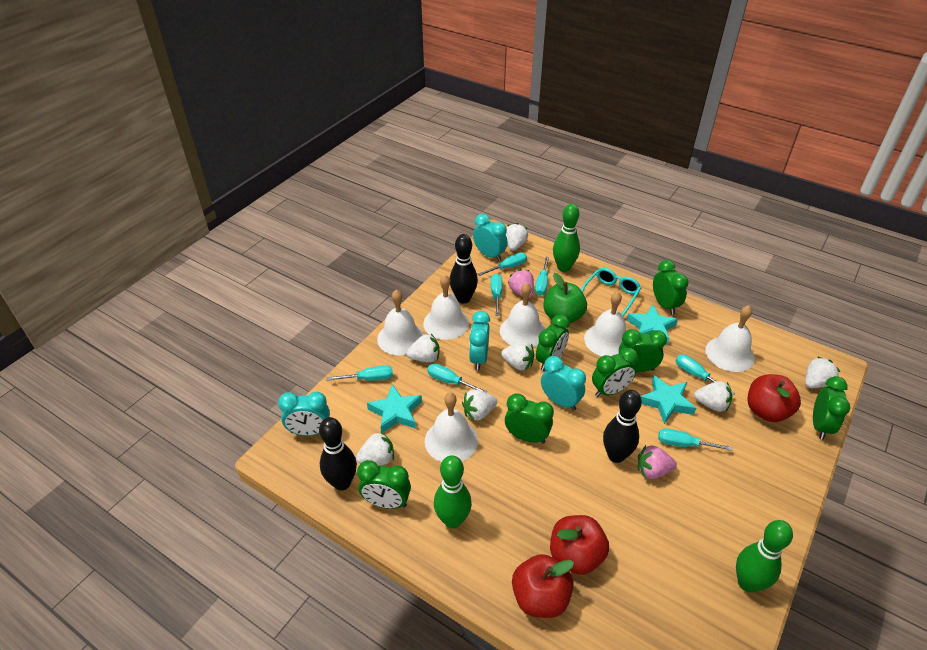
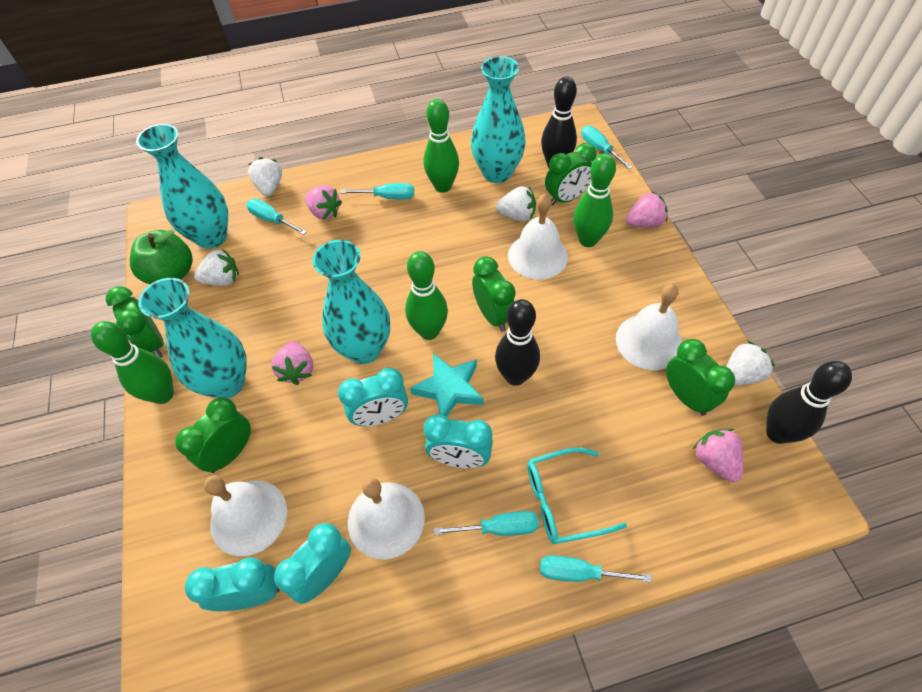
green bowling pin: 3 -> 4
green clock: 7 -> 5
pink strawberry: 2 -> 4
red apple: 3 -> 0
turquoise screwdriver: 7 -> 5
turquoise star: 3 -> 1
turquoise vase: 0 -> 4
white bell: 6 -> 4
white strawberry: 7 -> 4

